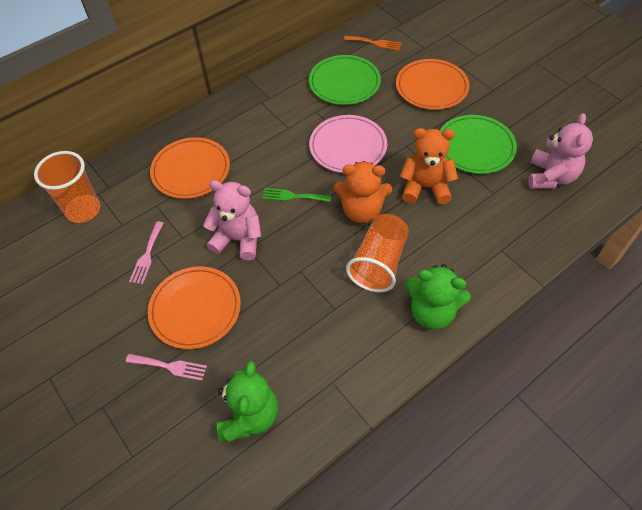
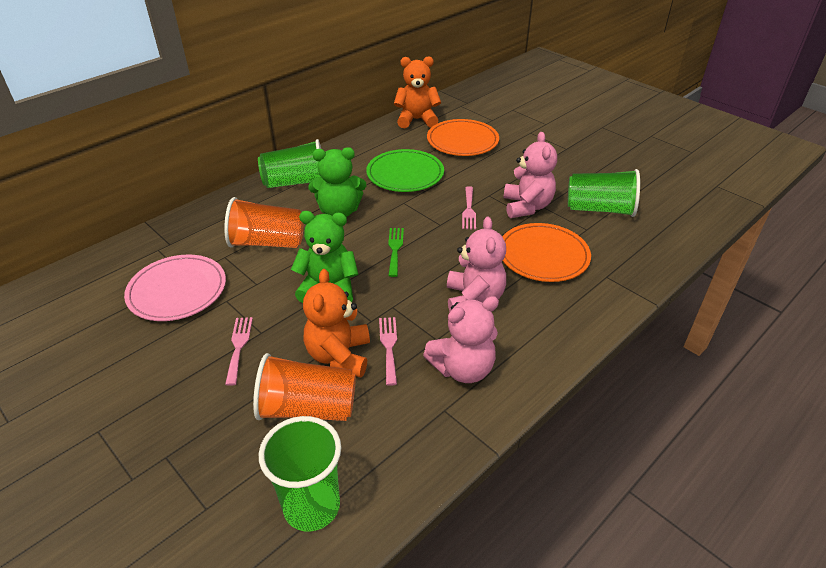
green cup: 0 -> 3
green plate: 2 -> 1
orange fork: 1 -> 0
orange plate: 3 -> 2
pink fork: 2 -> 3
pink teddy bear: 2 -> 3

